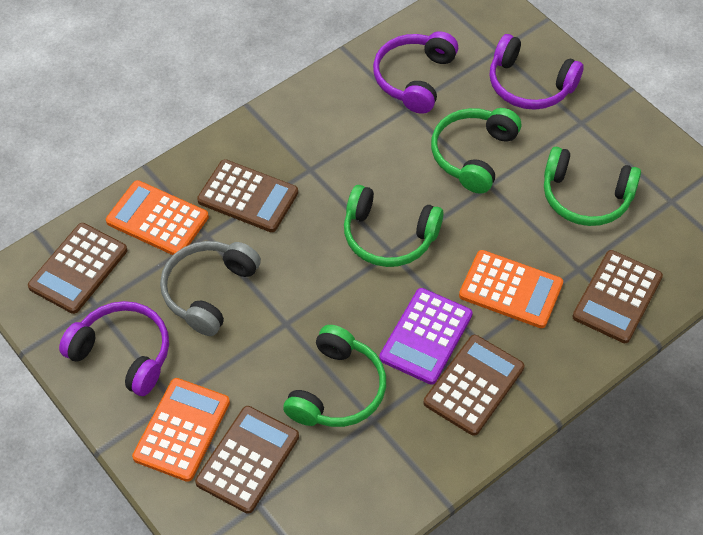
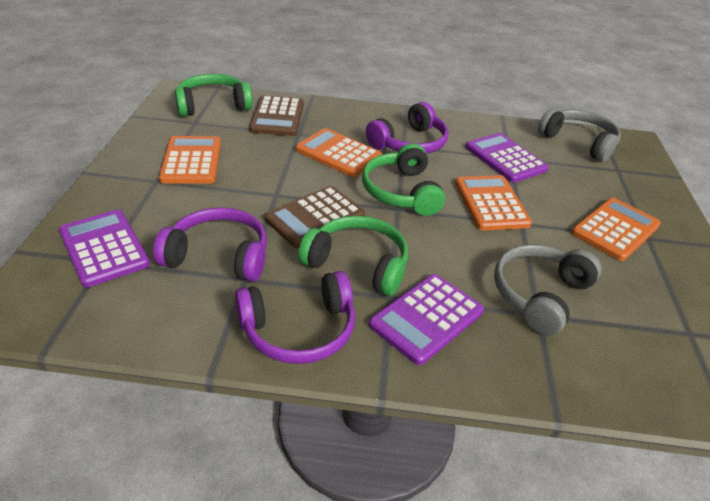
brown calculator: 5 -> 2
green headphones: 4 -> 3
grey headphones: 1 -> 2
orange calculator: 3 -> 4
purple calculator: 1 -> 3

